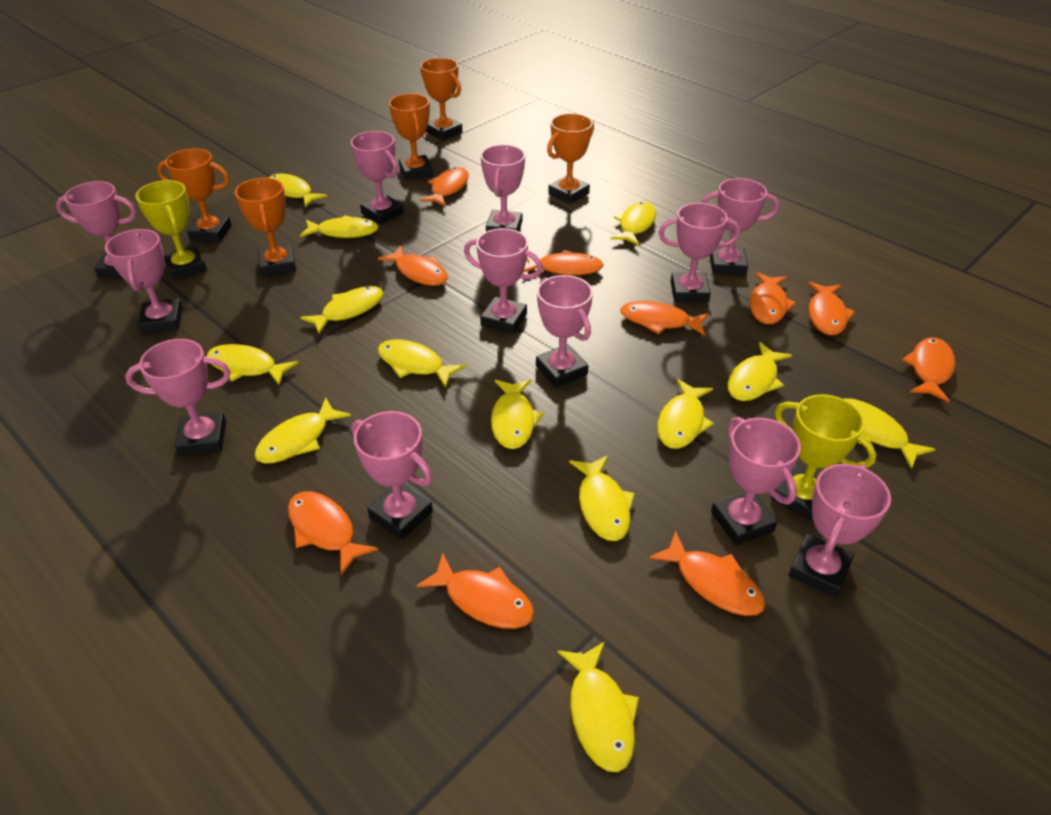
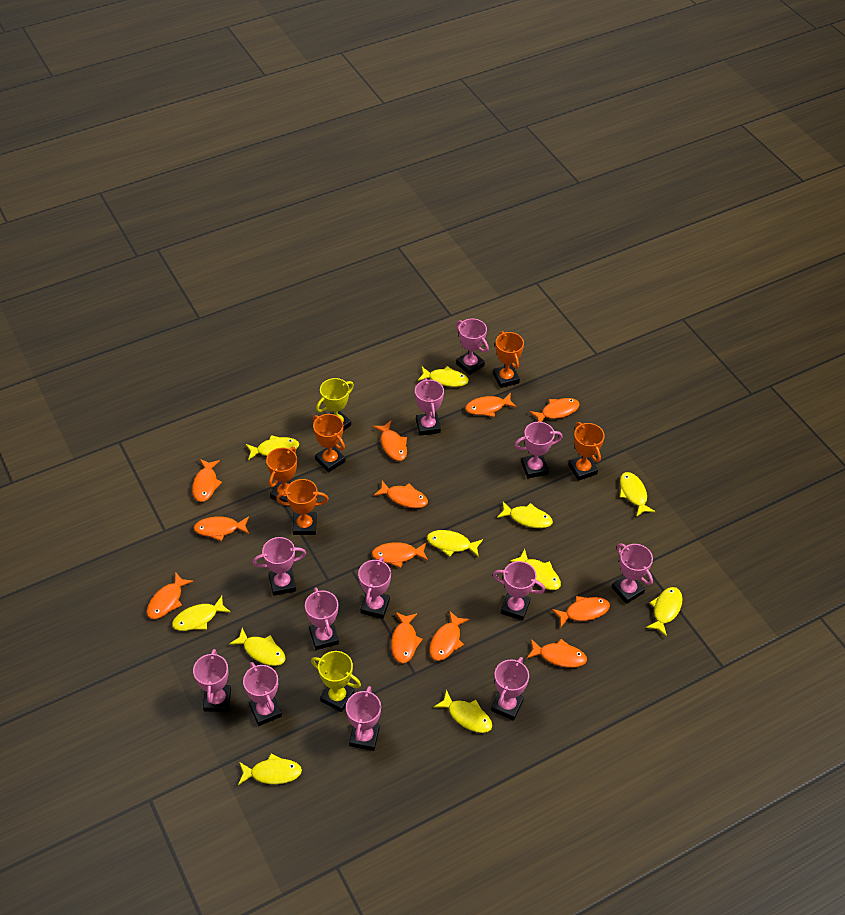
orange fish: 10 -> 12
yellow fish: 13 -> 11

